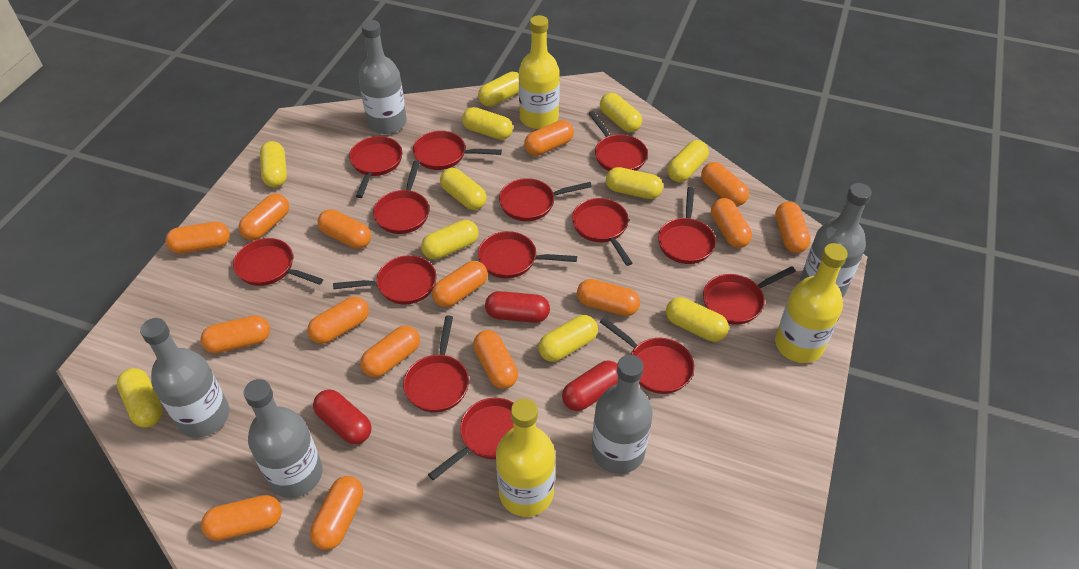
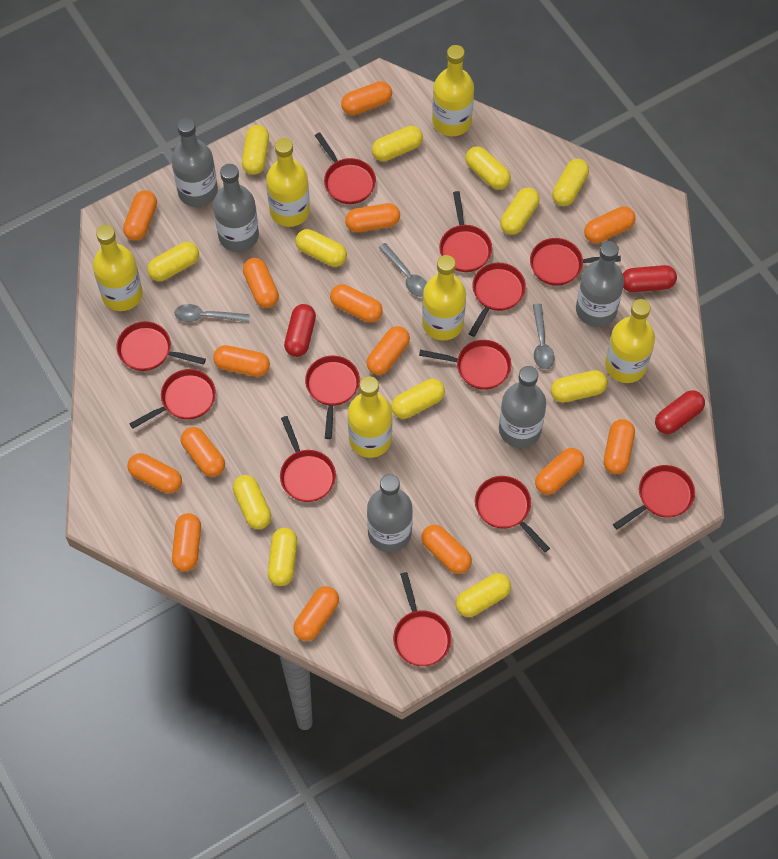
grey spoon: 0 -> 3
red pan: 14 -> 12
yellow bottle: 3 -> 6
yellow capsule: 11 -> 12

